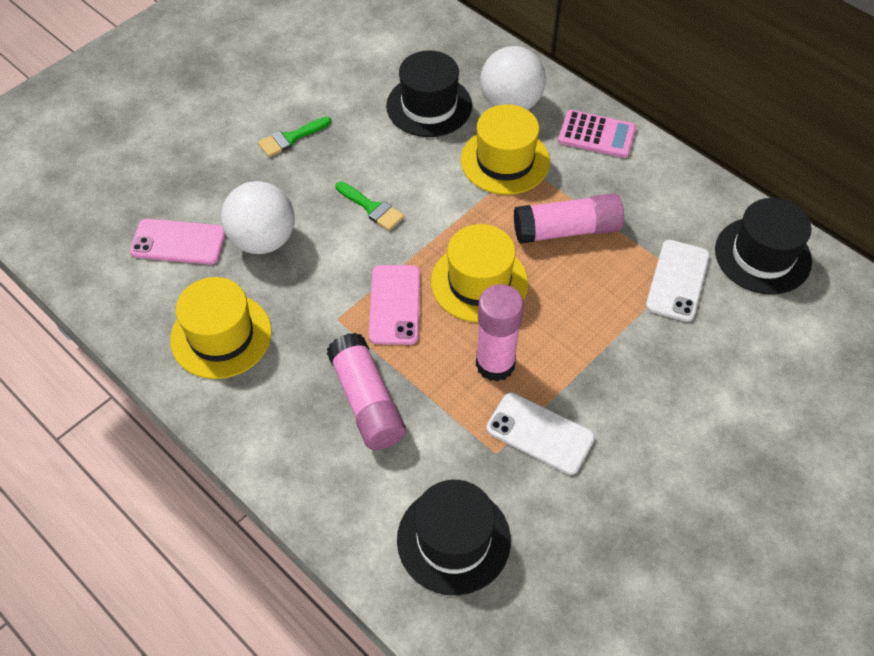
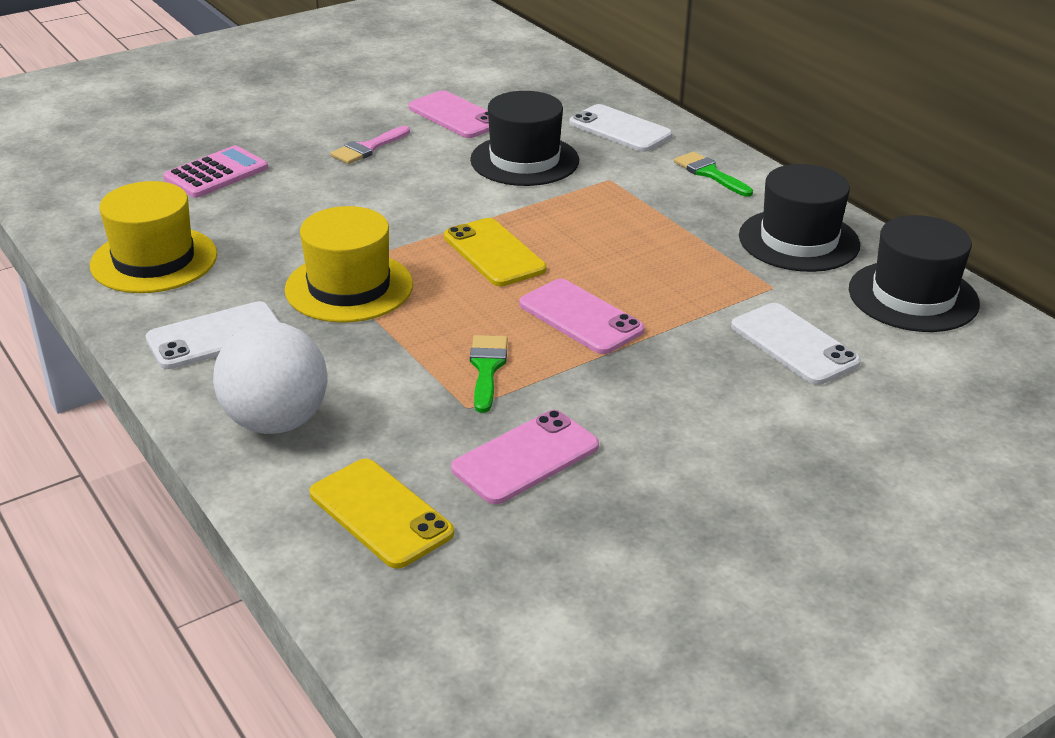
pink brush: 0 -> 1
pink glue stick: 3 -> 0
pink phone: 2 -> 3
white ball: 2 -> 1
white phone: 2 -> 3
yellow hat: 3 -> 2
yellow phone: 0 -> 2

